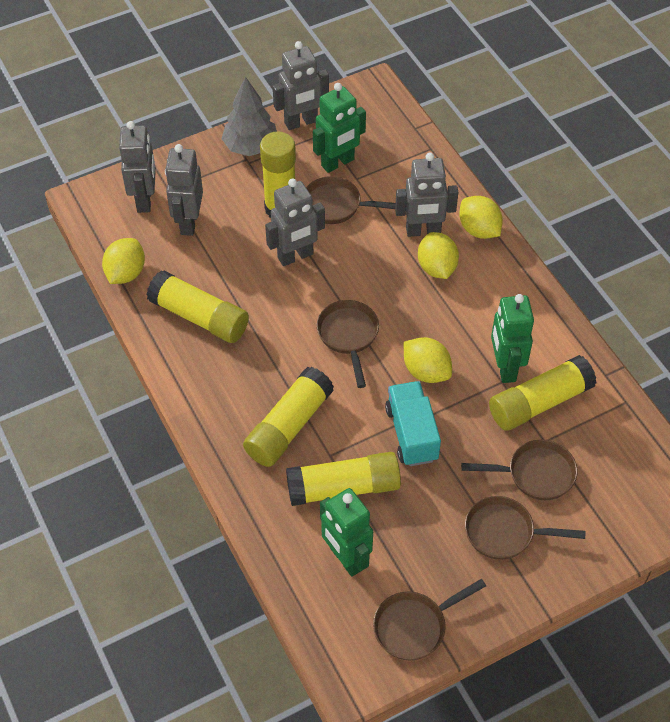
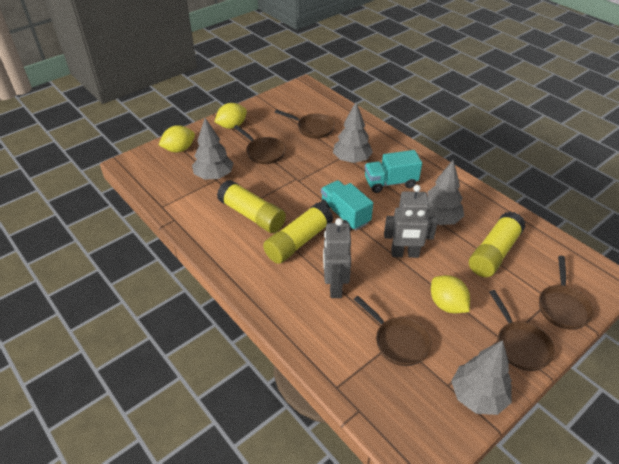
green robot: 3 -> 0
grey robot: 5 -> 2
grey tree: 1 -> 4
turquoise truck: 1 -> 2
yellow glue stick: 5 -> 3
yellow lemon: 4 -> 3

